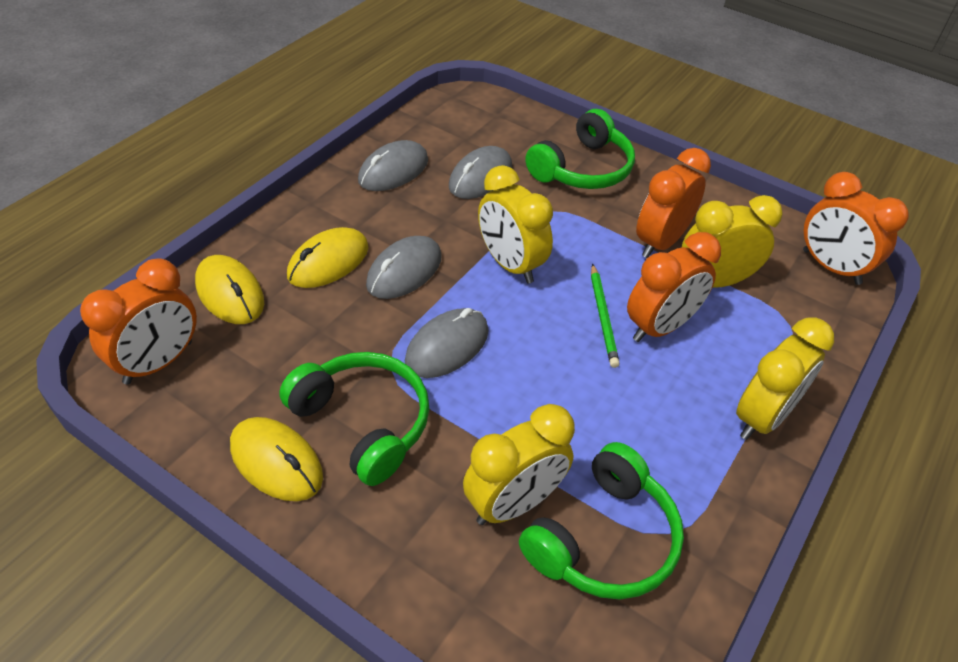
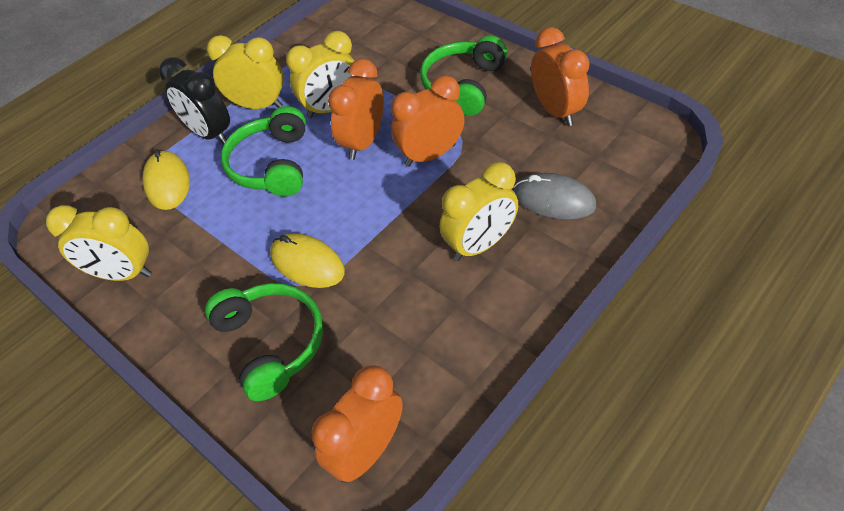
black clock: 0 -> 1
green pencil: 1 -> 0
grey mouse: 4 -> 1
yellow mouse: 3 -> 2

